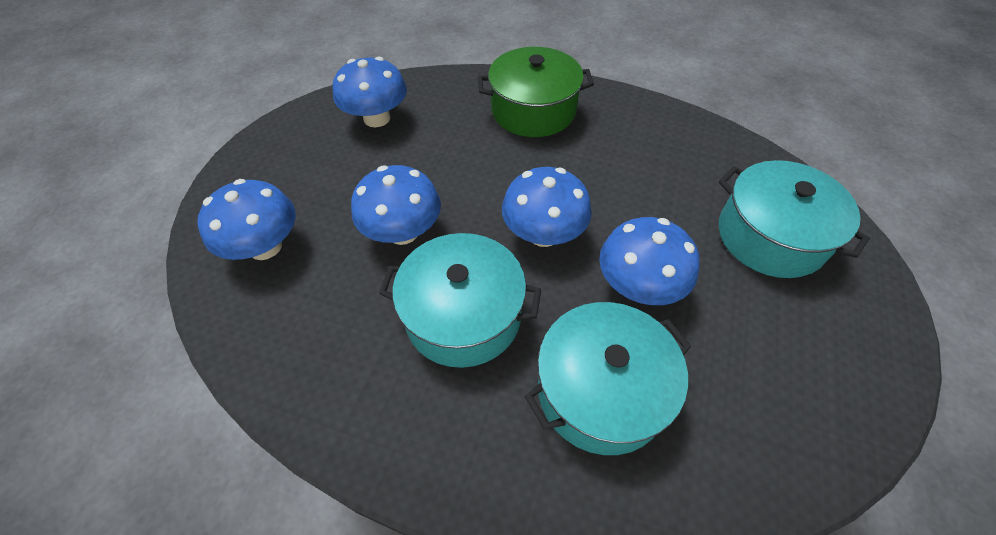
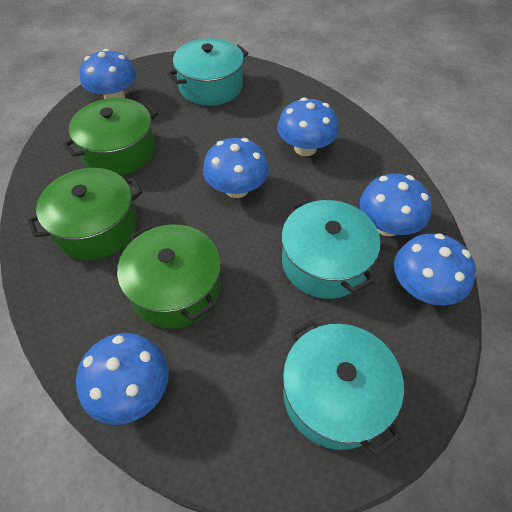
blue mushroom: 5 -> 6
green pot: 1 -> 3

